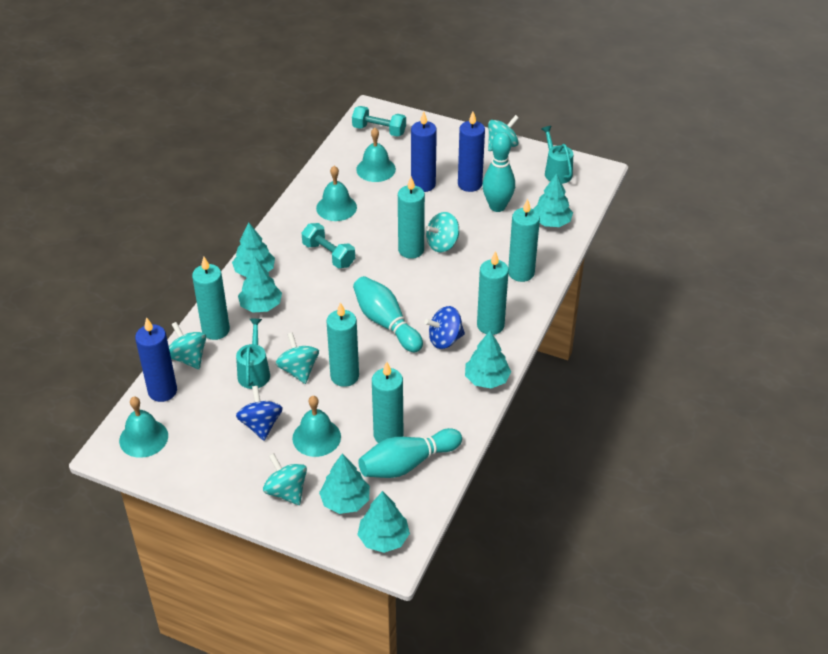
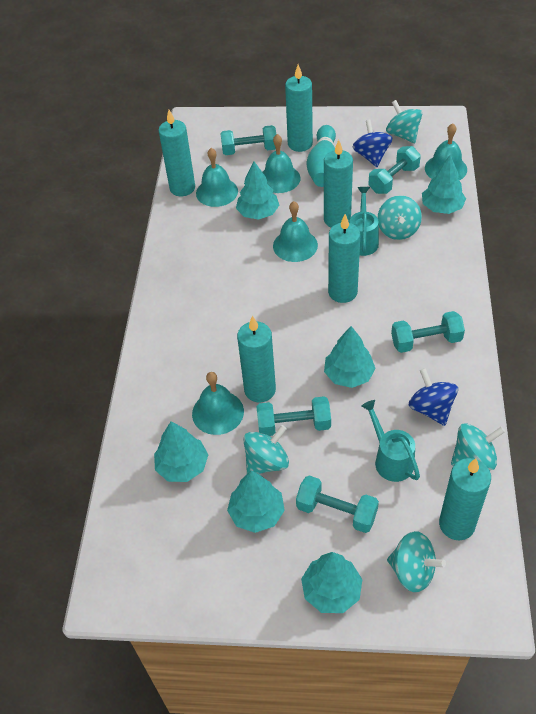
blue candle: 3 -> 0
turquoise bell: 4 -> 5
turquoise bowling pin: 3 -> 1
turquoise dumbbell: 2 -> 5

